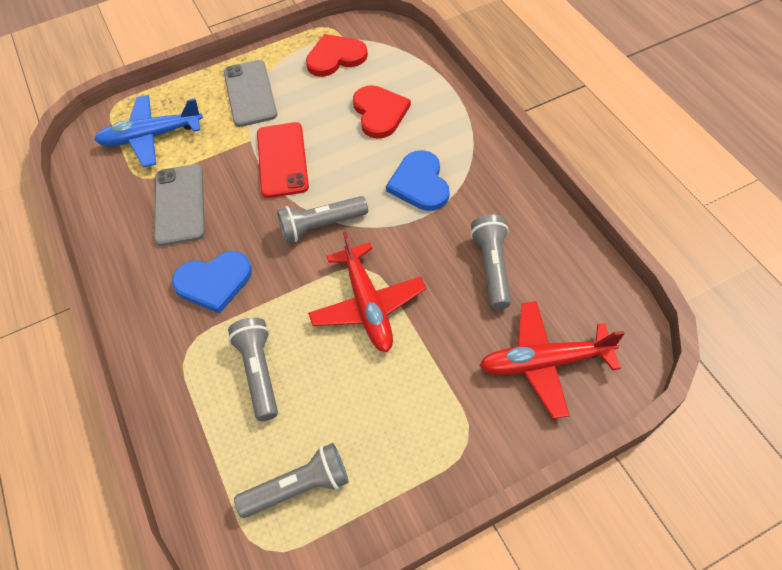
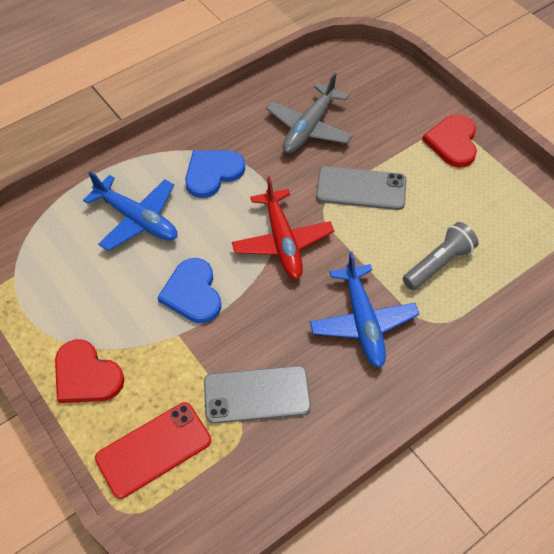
blue plane: 1 -> 2
grey flashlight: 4 -> 1
grey plane: 0 -> 1
red plane: 2 -> 1

